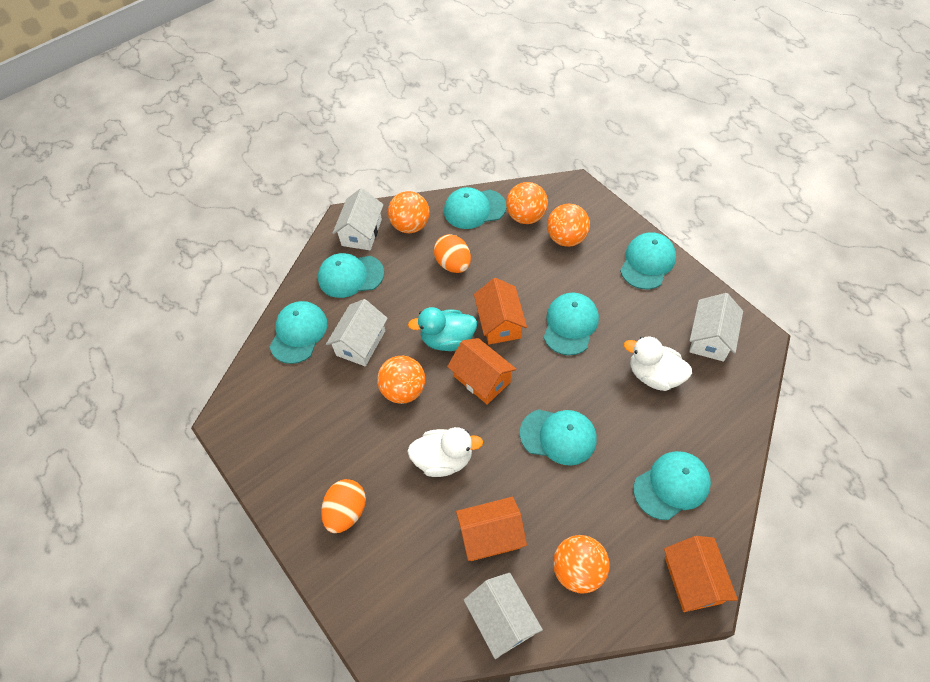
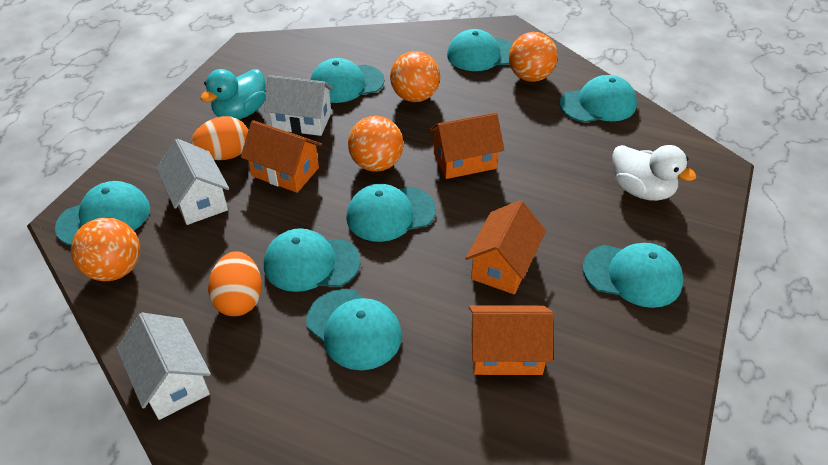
orange ball: 5 -> 4
turquoise cap: 7 -> 8
white duck: 2 -> 1
white house: 4 -> 3

